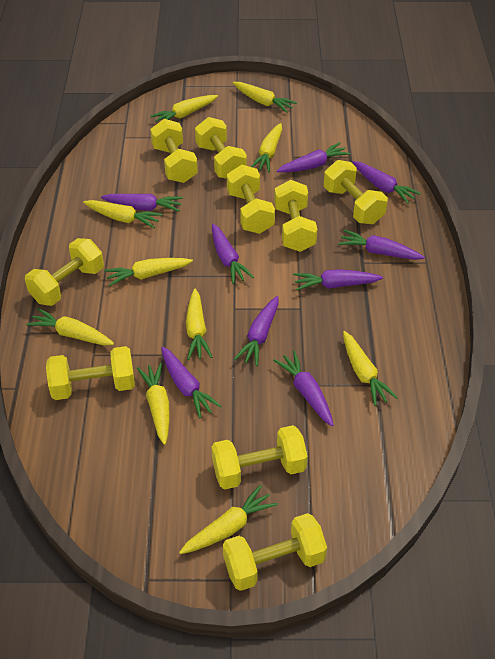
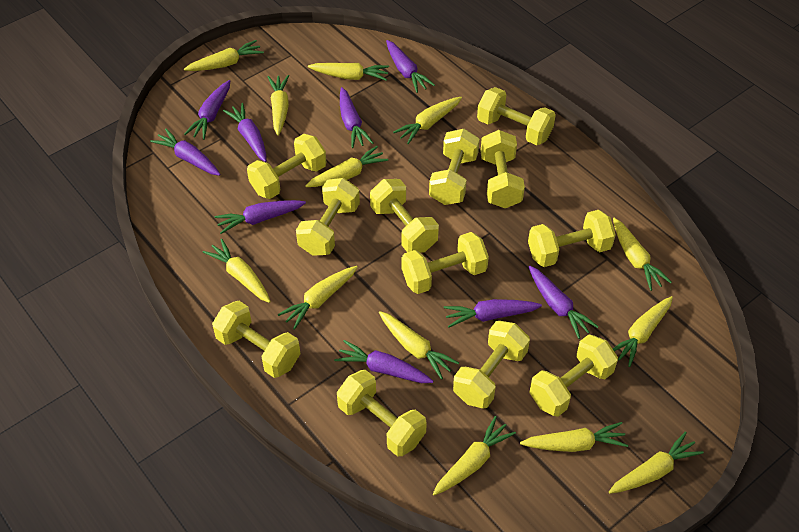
yellow carrot: 10 -> 13
yellow dumbbell: 9 -> 12

